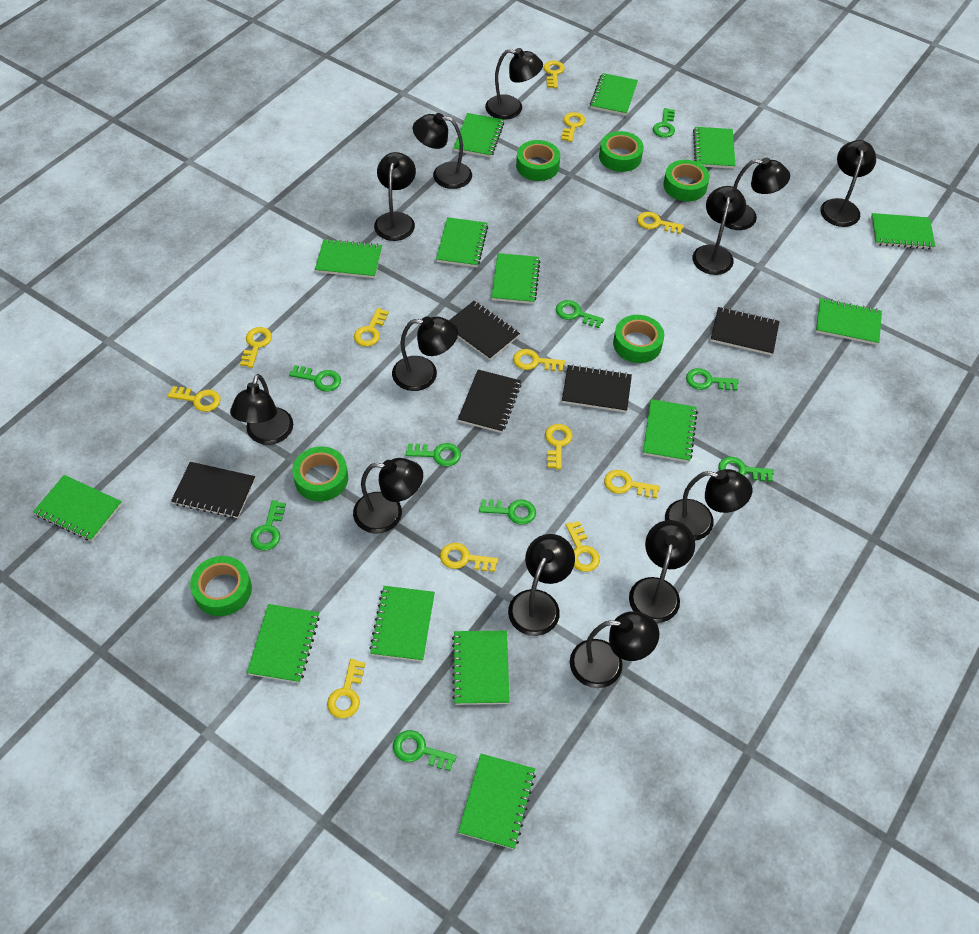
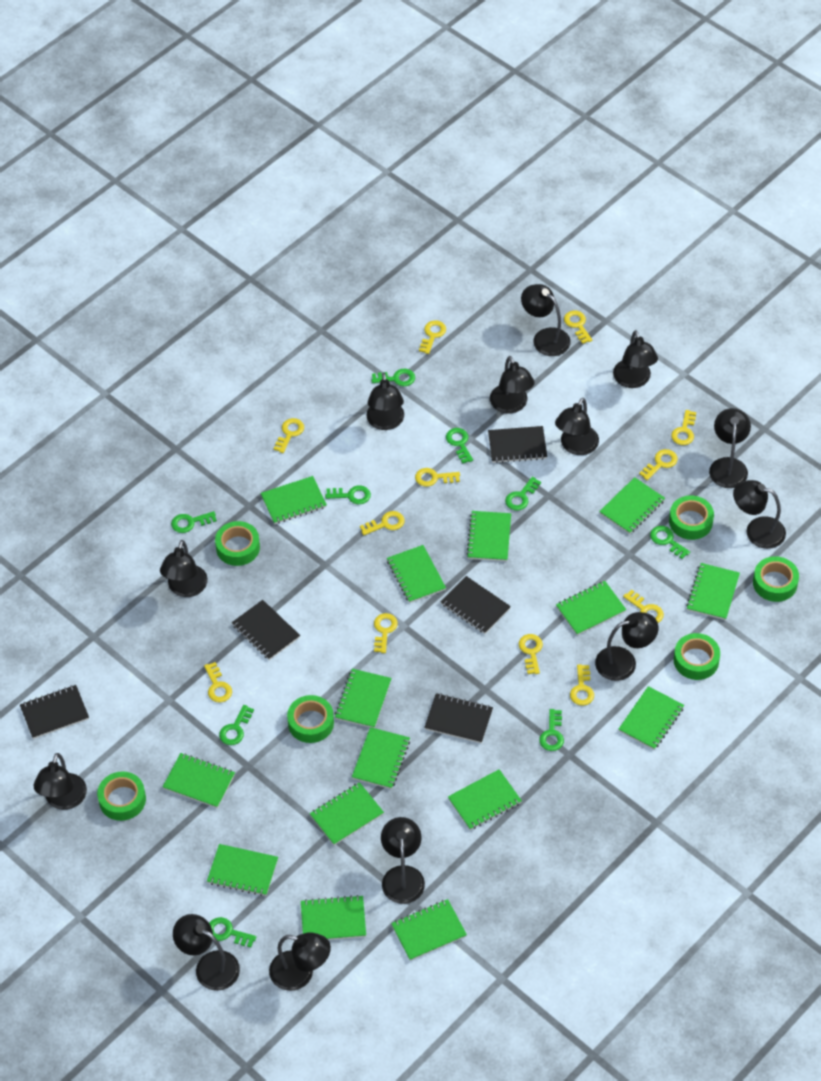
green notebook: 14 -> 15

